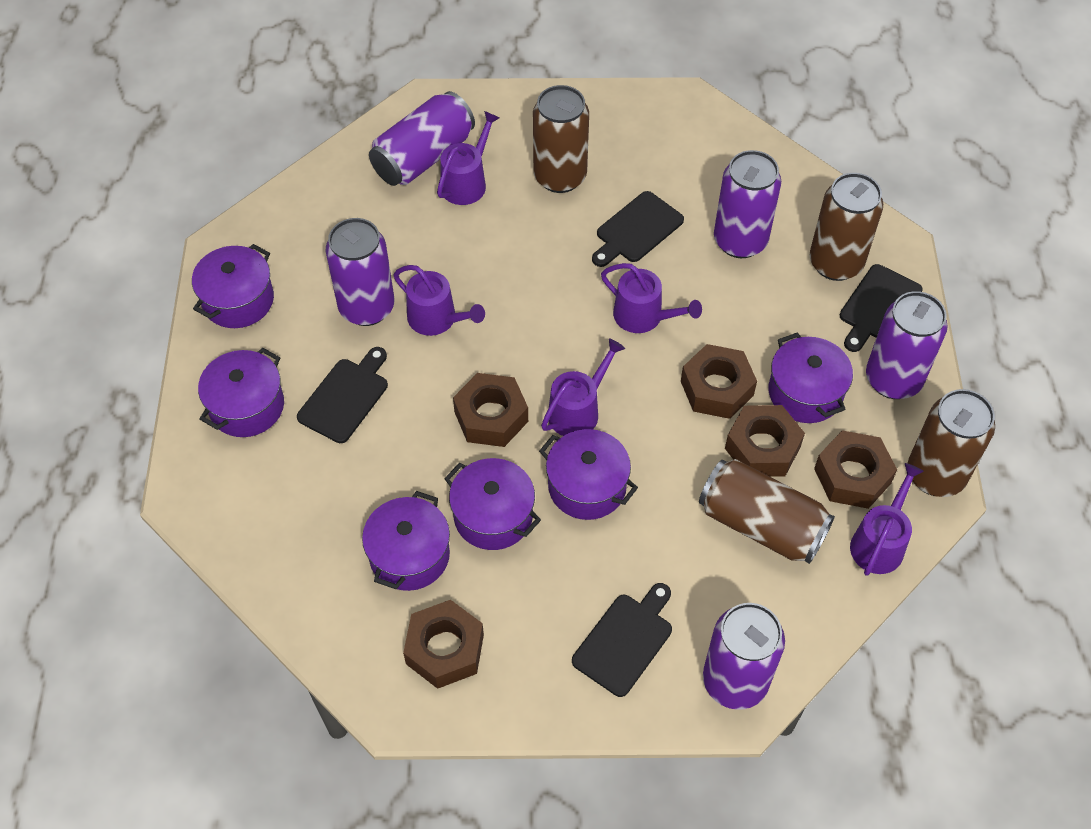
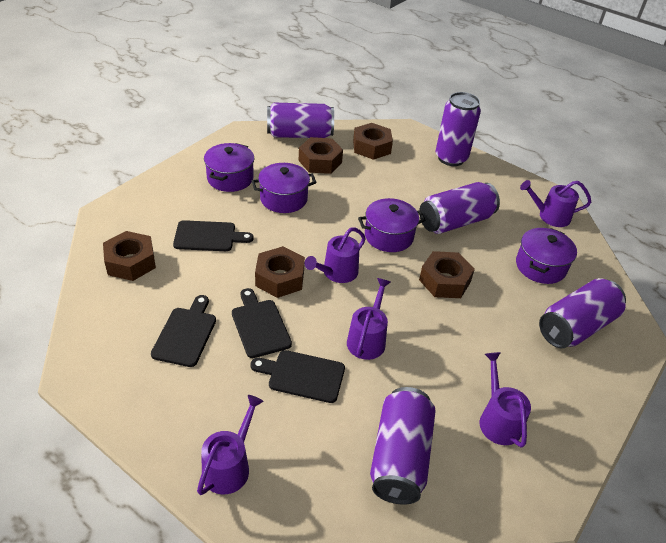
brown can: 4 -> 0
purple pot: 6 -> 4

